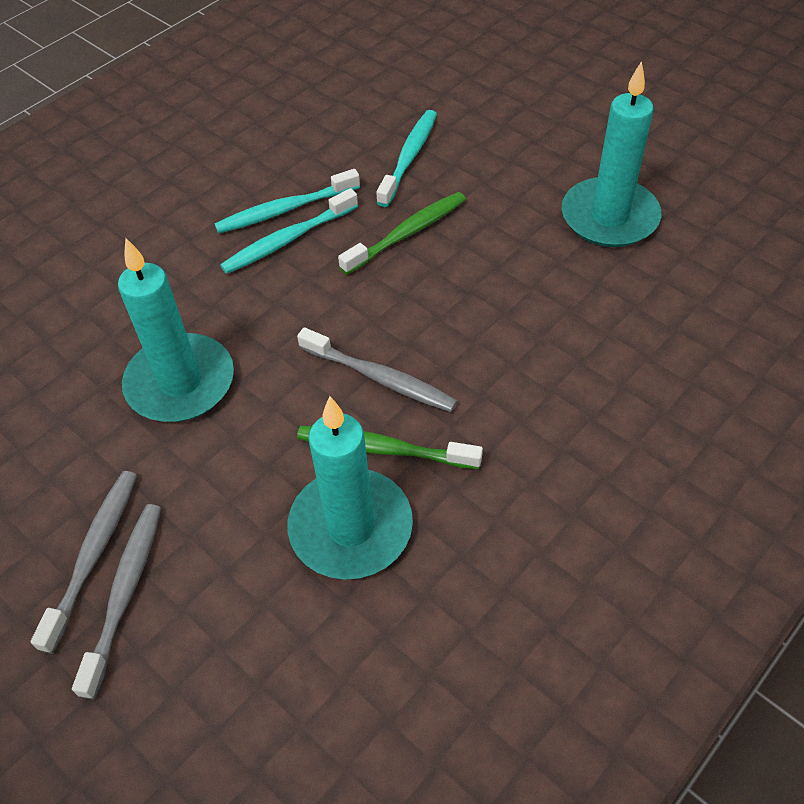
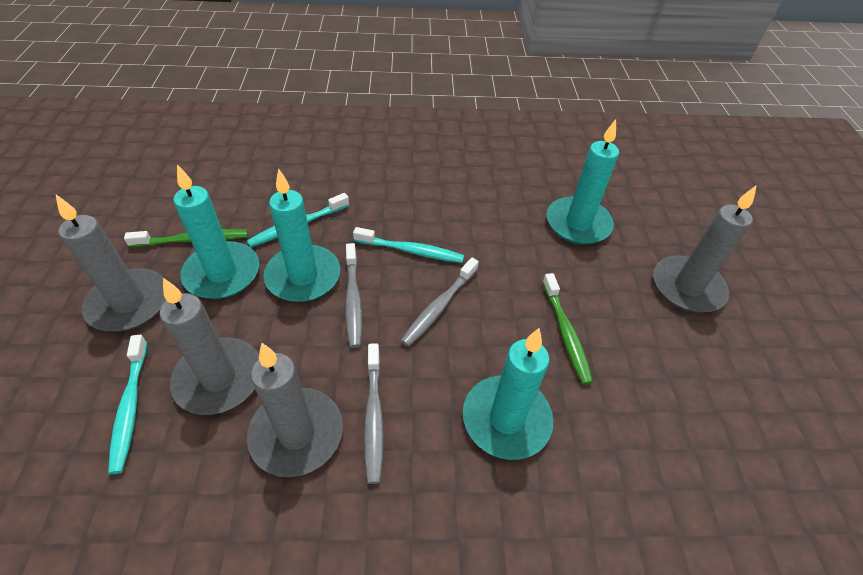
grey candle: 0 -> 4
turquoise candle: 3 -> 4

